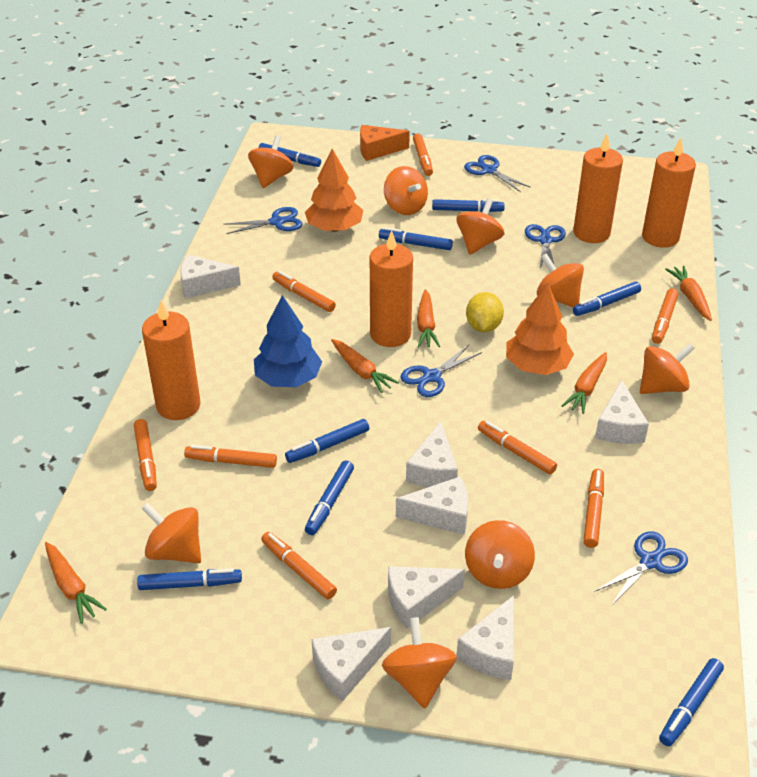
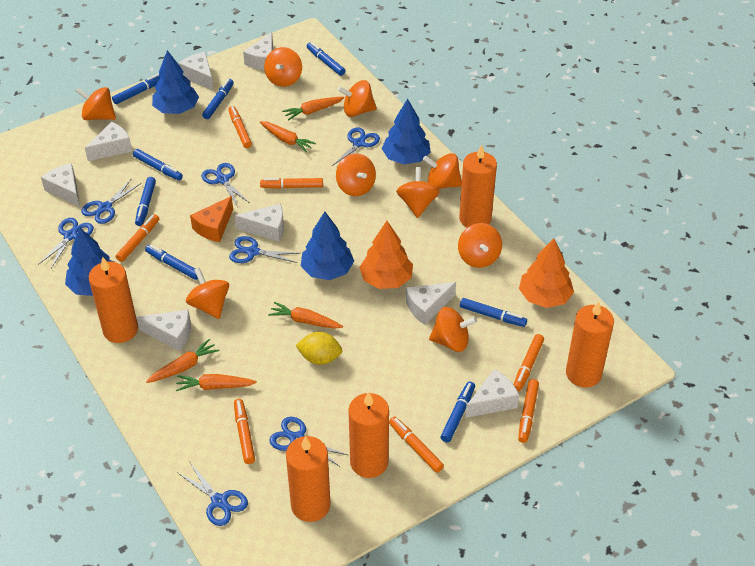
blue scissors: 5 -> 7
blue tree: 1 -> 4
orange candle: 4 -> 5
orange marker: 8 -> 7
orange spinning top: 8 -> 9
white cheese: 7 -> 8

